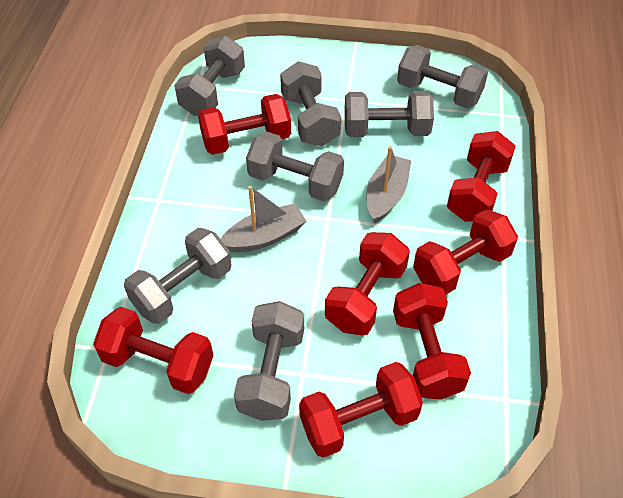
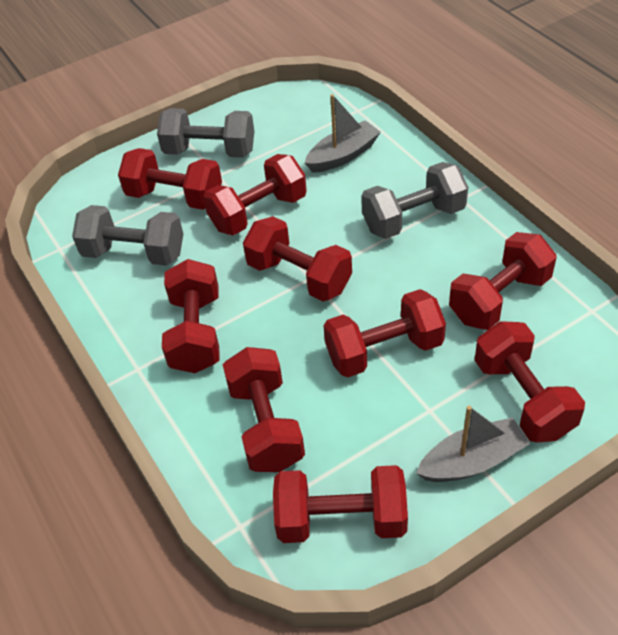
grey dumbbell: 7 -> 3
red dumbbell: 7 -> 9

